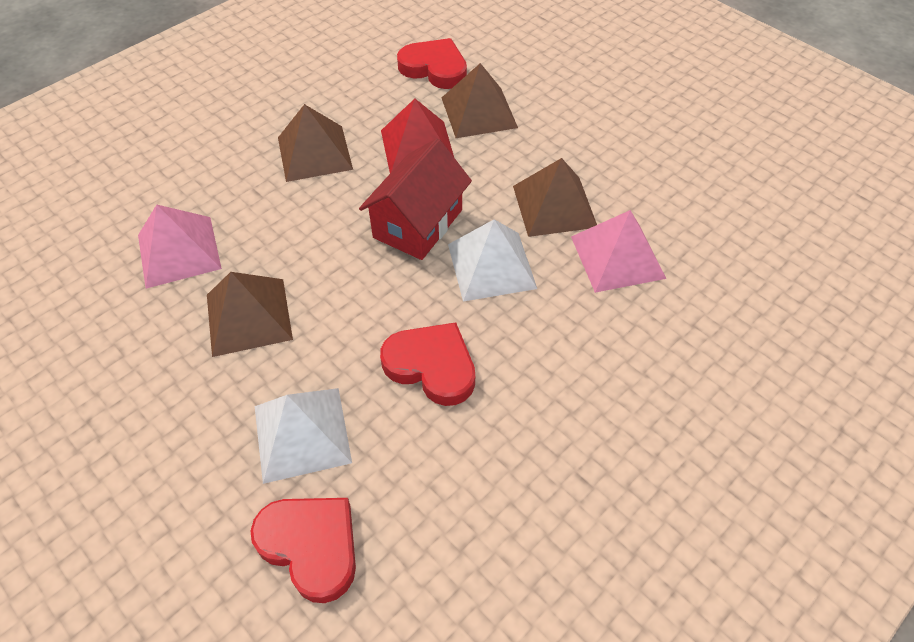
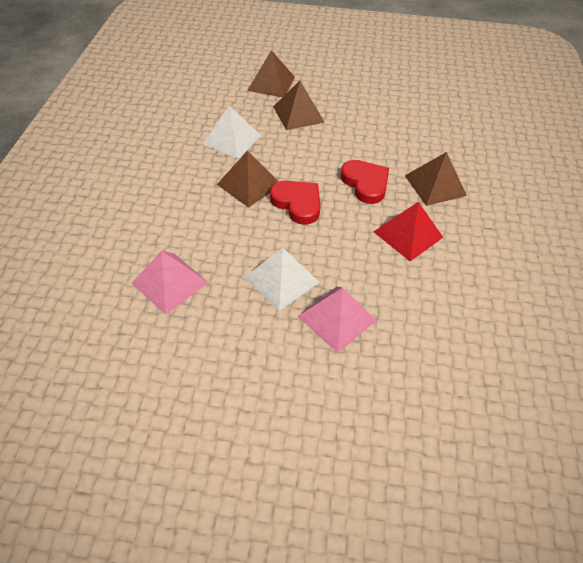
red heart: 3 -> 2
red house: 1 -> 0

